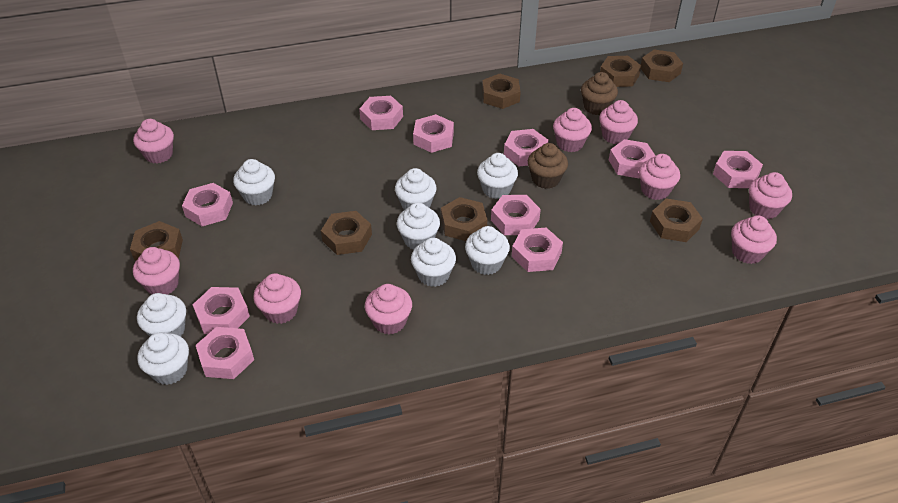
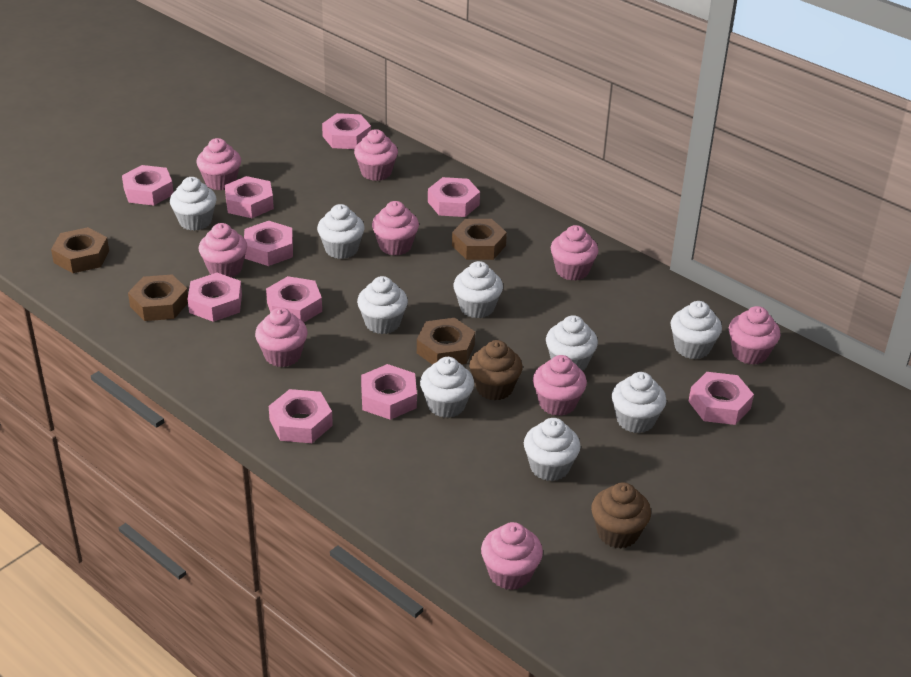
brown nut: 7 -> 4
white cupcake: 8 -> 9

